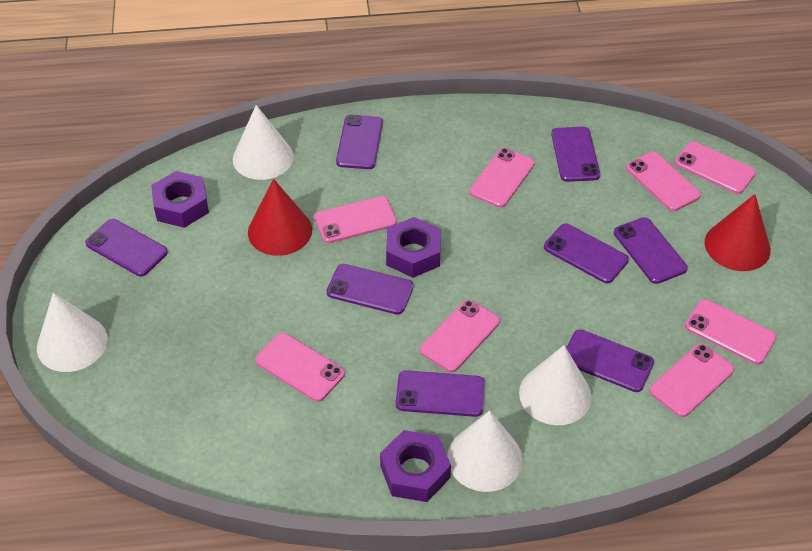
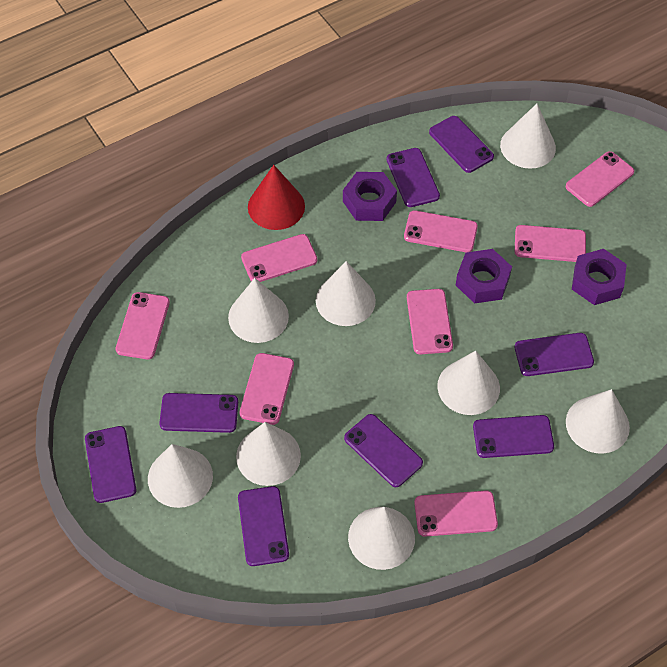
red cone: 2 -> 1
white cone: 4 -> 8

